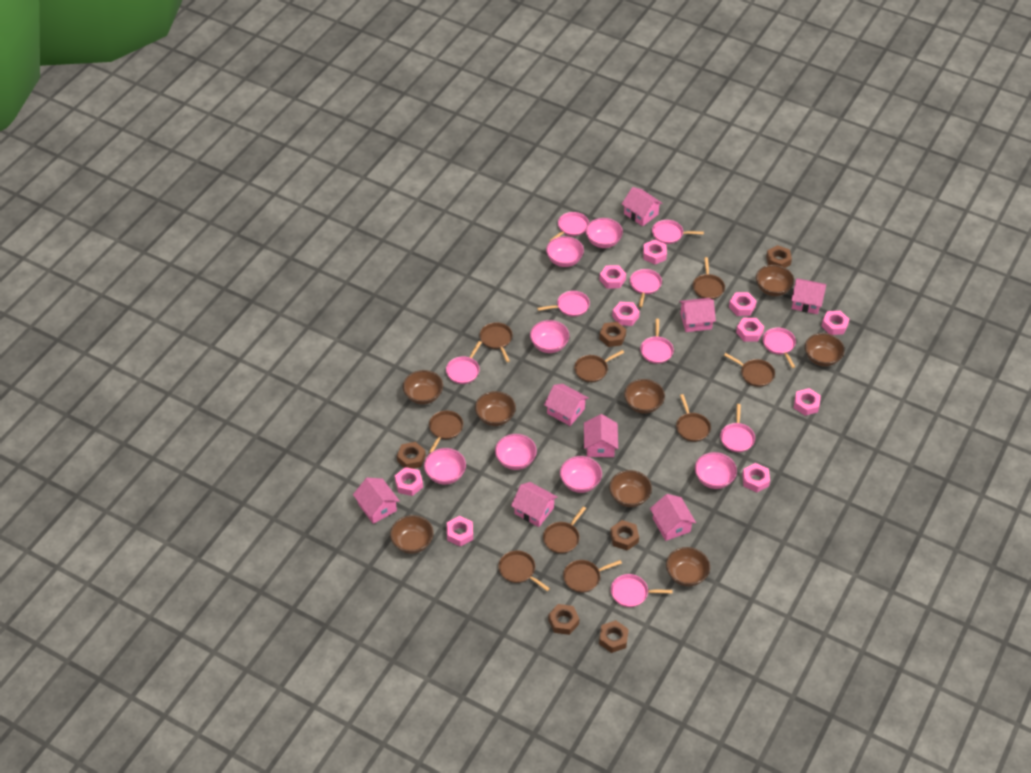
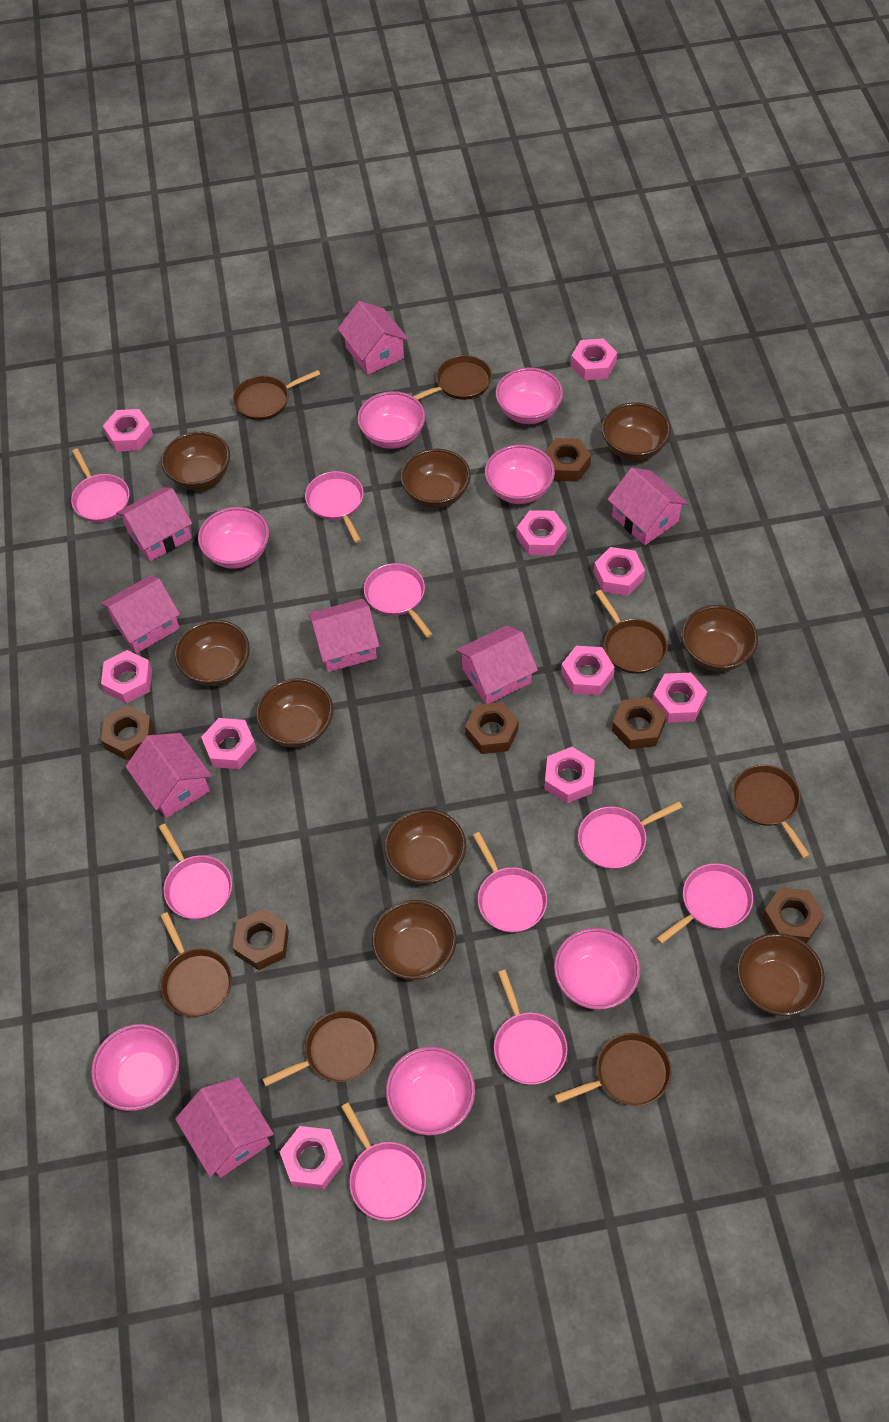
brown bowl: 8 -> 9
brown pan: 9 -> 7

